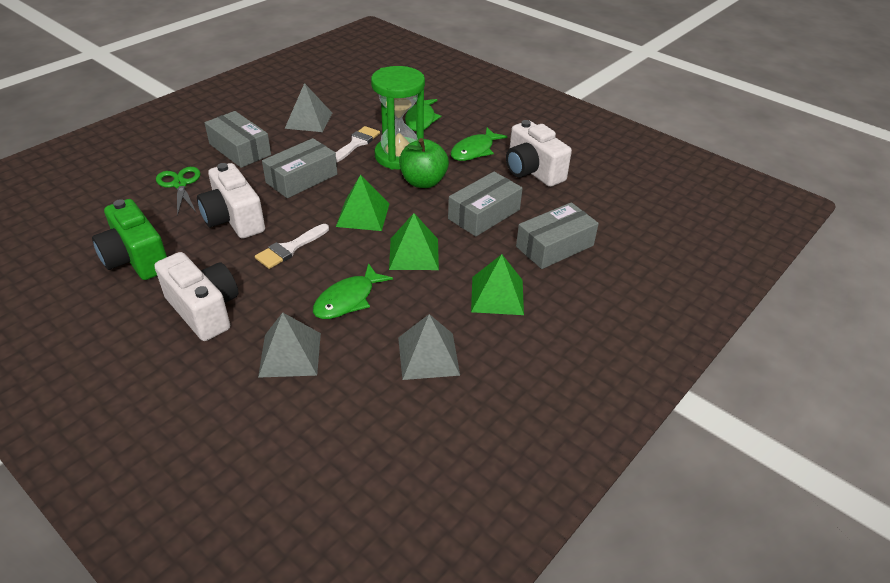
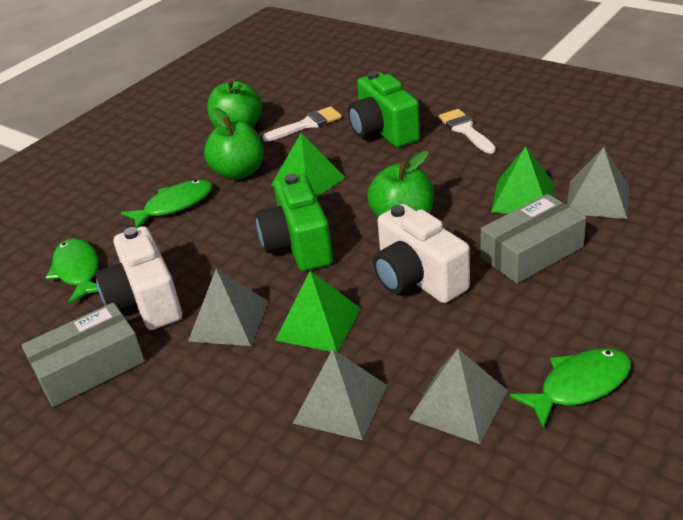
green apple: 1 -> 3
green camera: 1 -> 2
green hourglass: 1 -> 0
green scissors: 1 -> 0
grey box: 4 -> 2
grey pyramid: 3 -> 4
white camera: 3 -> 2

